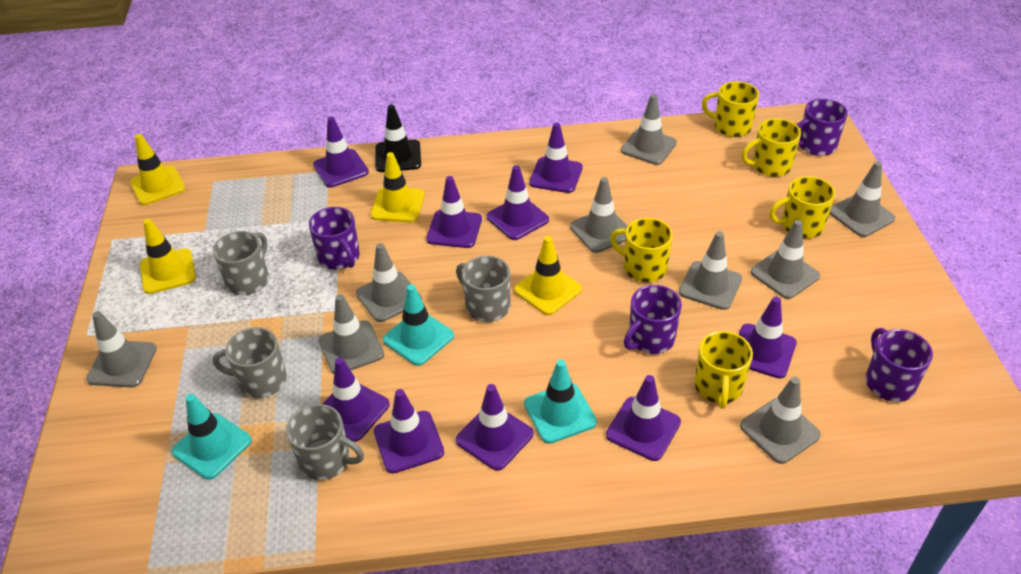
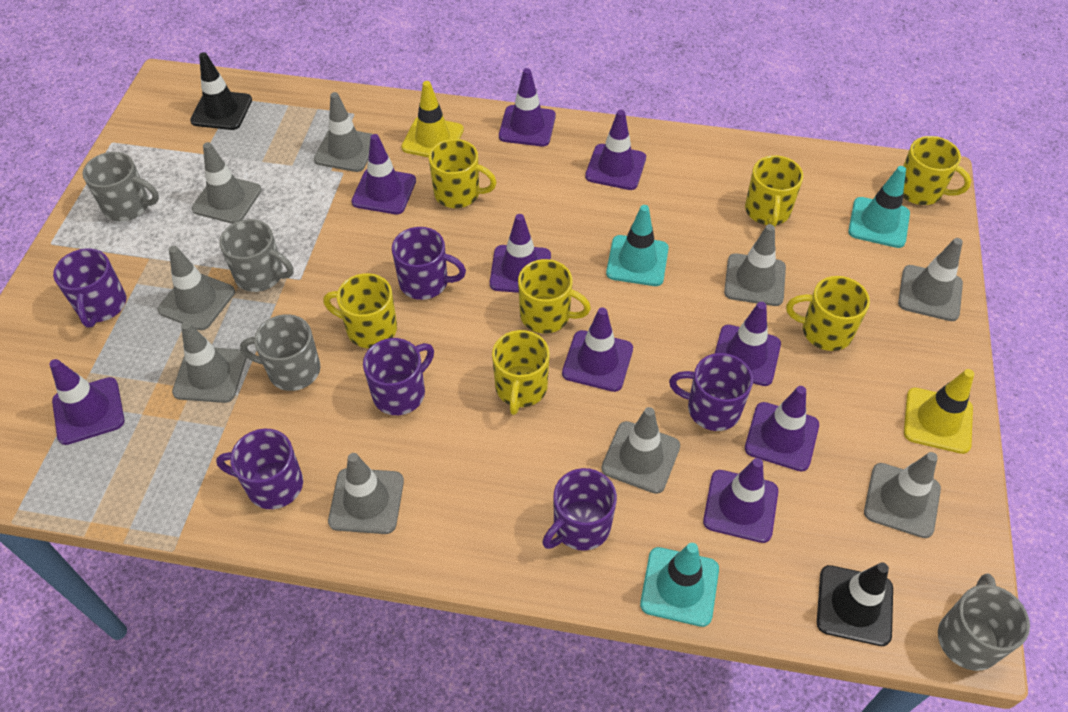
black traffic cone: 1 -> 2
purple mug: 4 -> 6
yellow mug: 5 -> 7
yellow traffic cone: 4 -> 2

